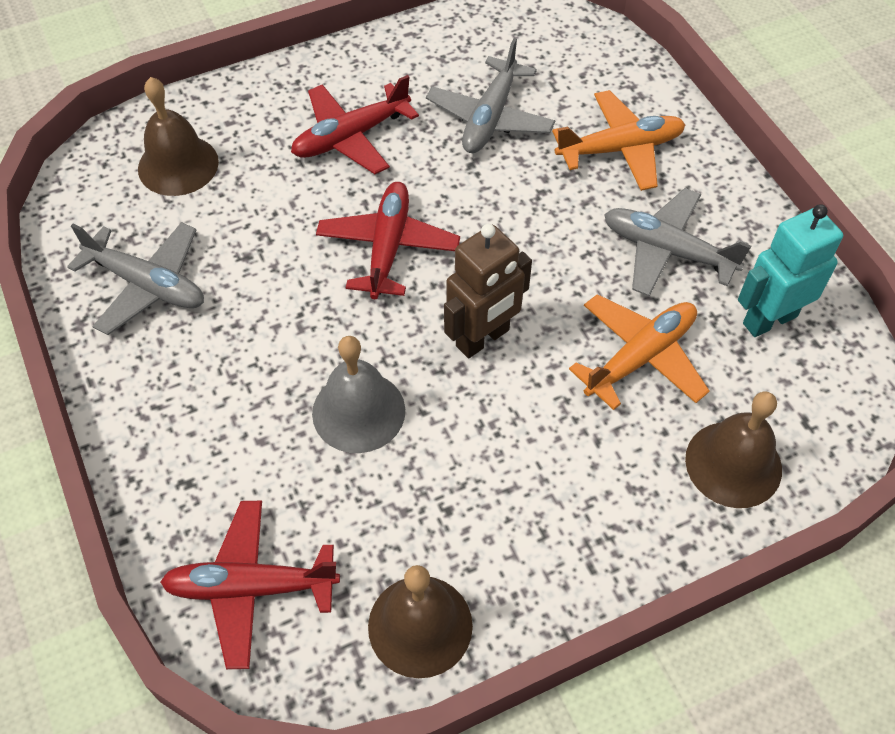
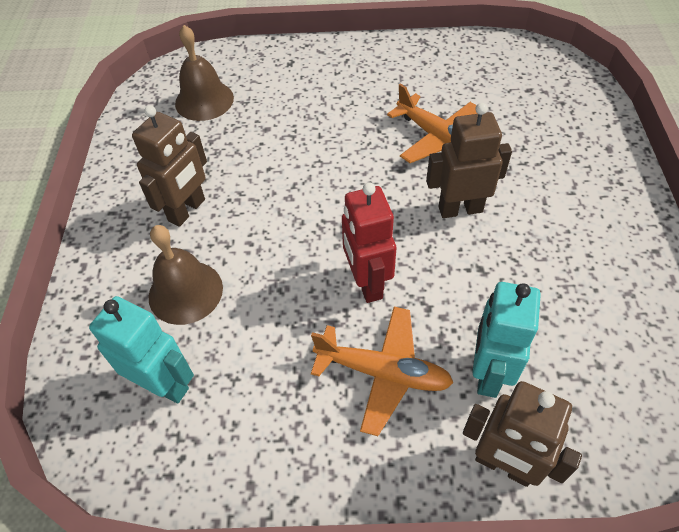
brown bell: 3 -> 2
brown robot: 1 -> 3
grey bell: 1 -> 0
grey plane: 3 -> 0
red plane: 3 -> 0
red robot: 0 -> 1
turquoise robot: 1 -> 2

